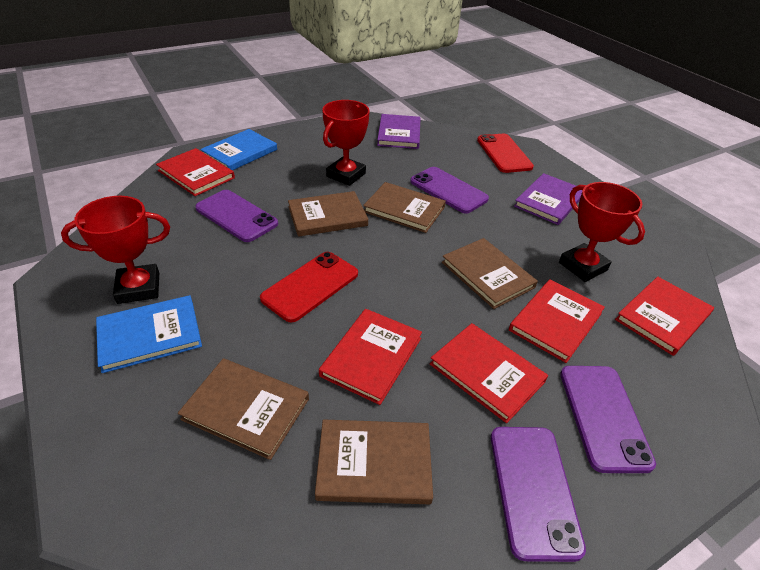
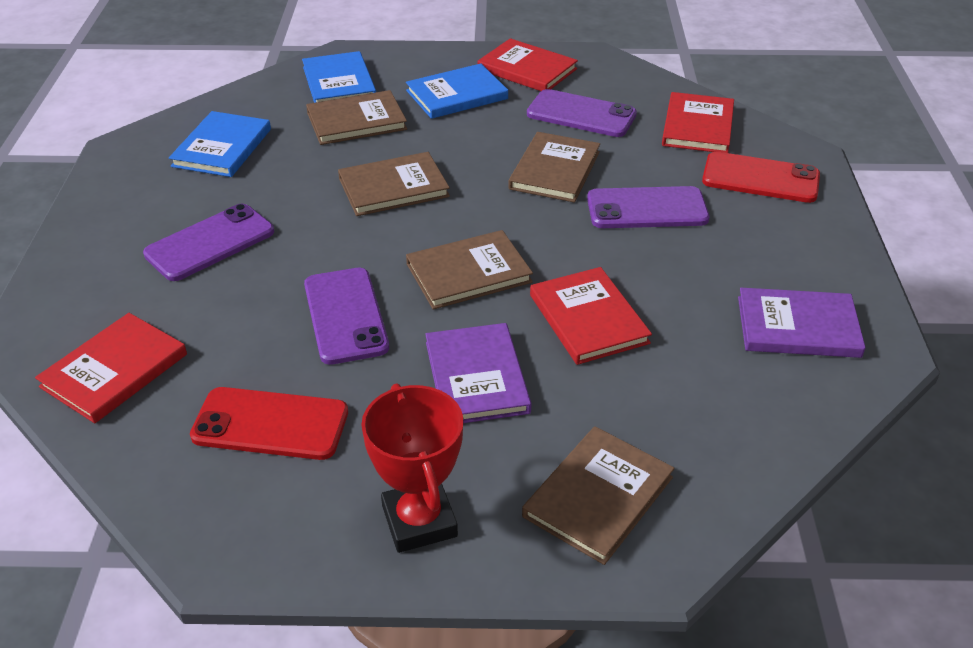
blue book: 2 -> 3
red book: 5 -> 4
red trophy: 3 -> 1

